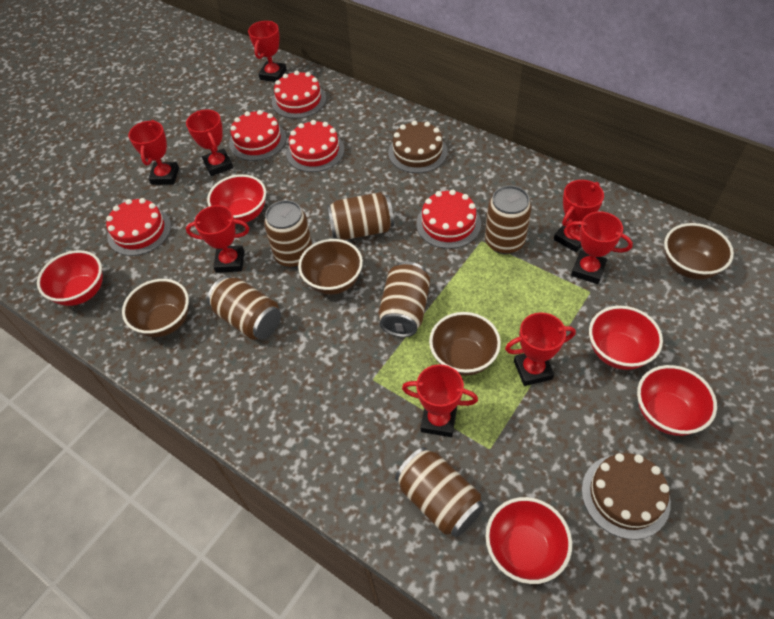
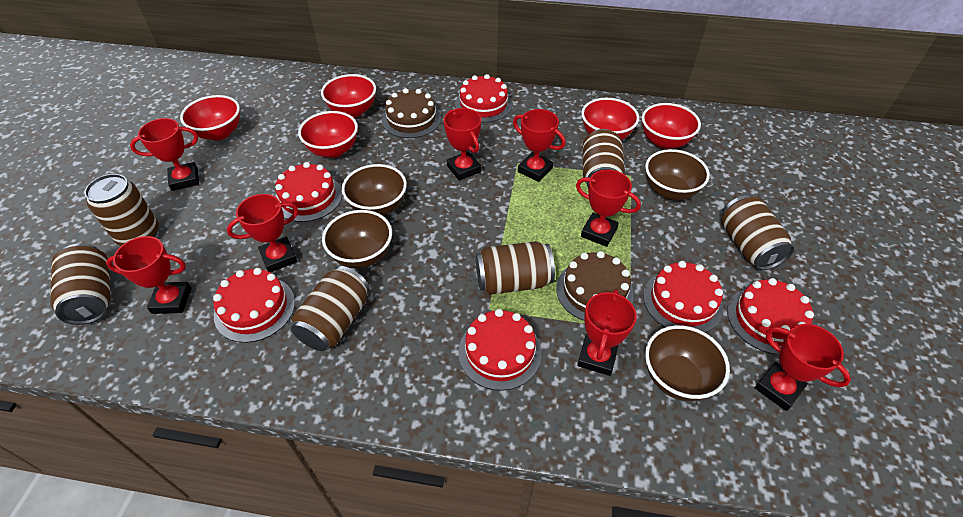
red cake: 5 -> 6

